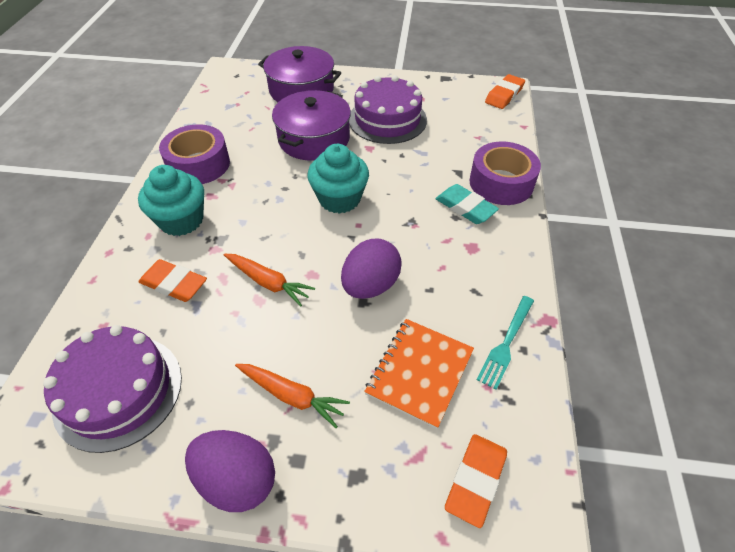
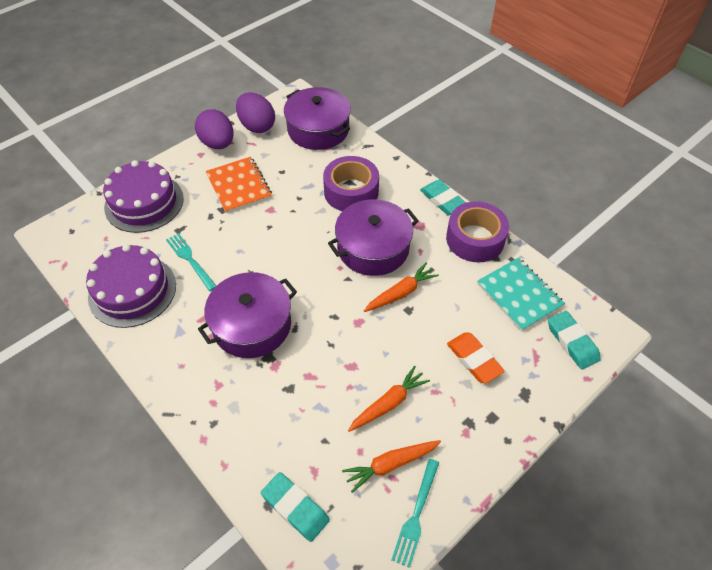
orange carrot: 2 -> 3
orange eraser: 3 -> 1
purple pot: 2 -> 3
turquoise cupcake: 2 -> 0
turquoise eraser: 1 -> 3
turquoise fork: 1 -> 2
turquoise notebook: 0 -> 1

